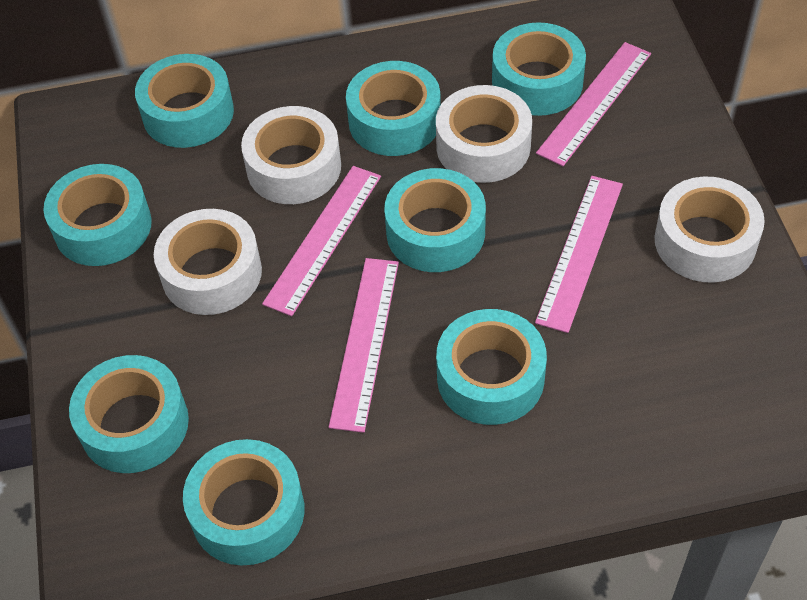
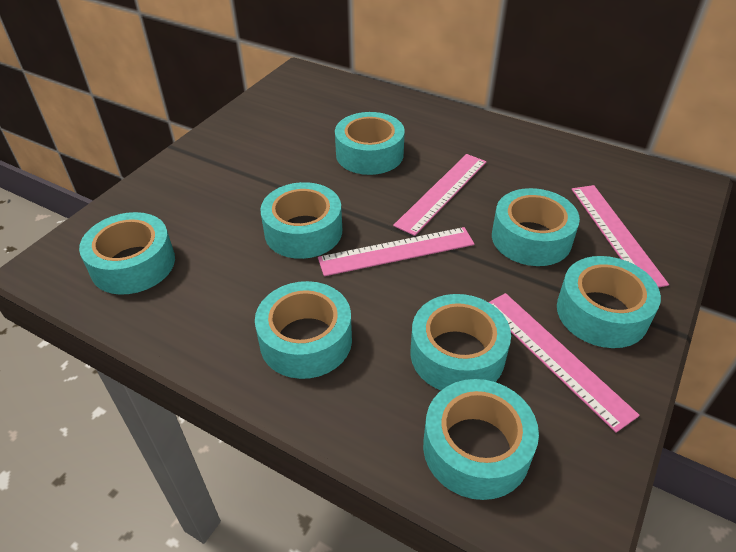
white tape: 4 -> 0

